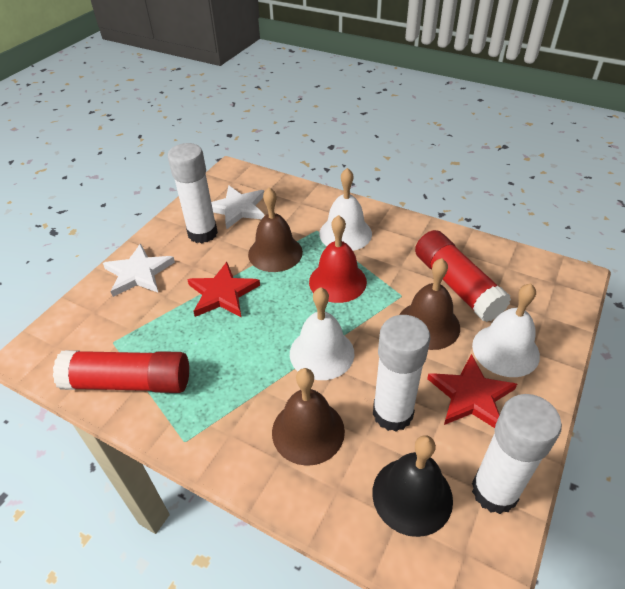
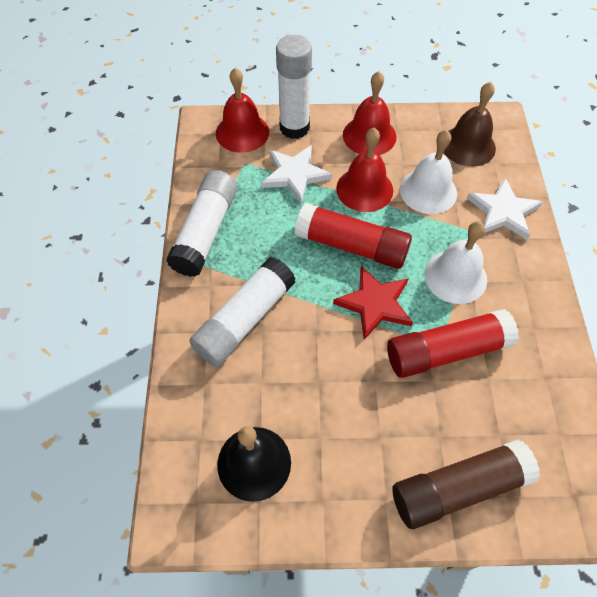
brown bell: 3 -> 1
brown glue stick: 0 -> 1
red bell: 1 -> 3
red star: 2 -> 1
white bell: 3 -> 2

